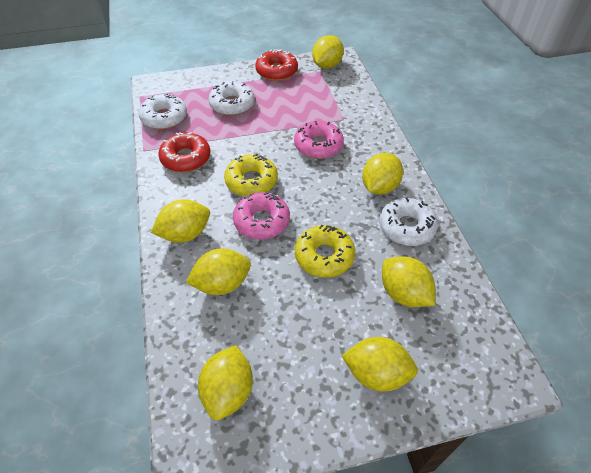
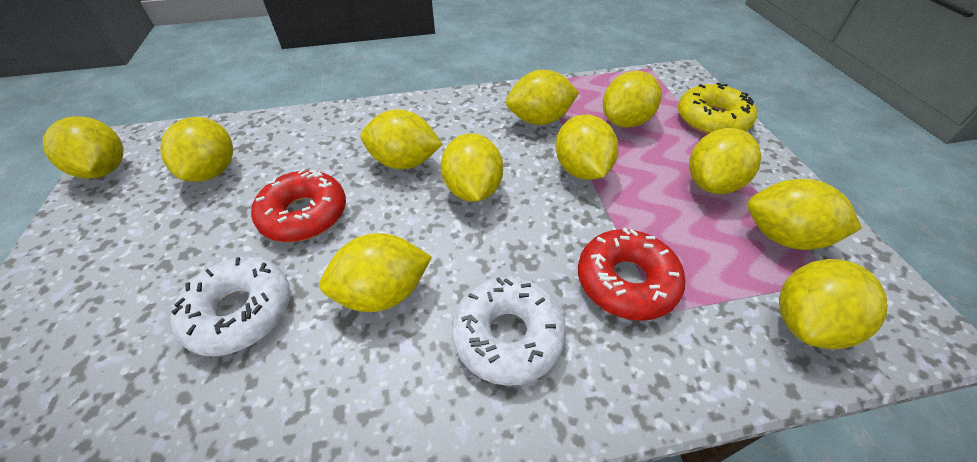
pink donut: 2 -> 0
white donut: 3 -> 2
yellow donut: 2 -> 1
yellow lemon: 7 -> 11

